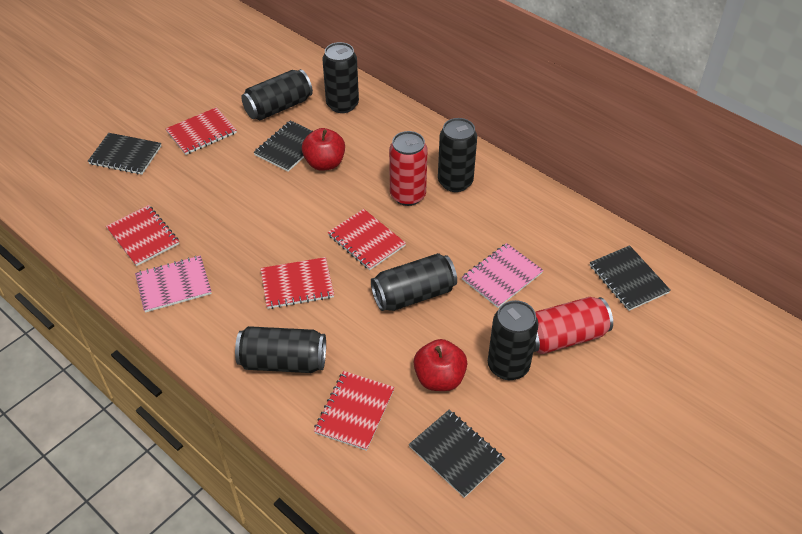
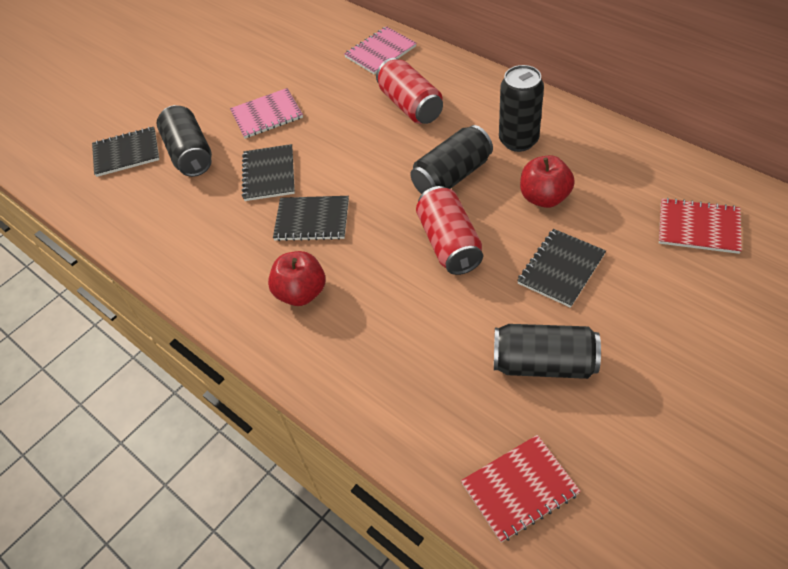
black can: 6 -> 4
red notebook: 5 -> 2

